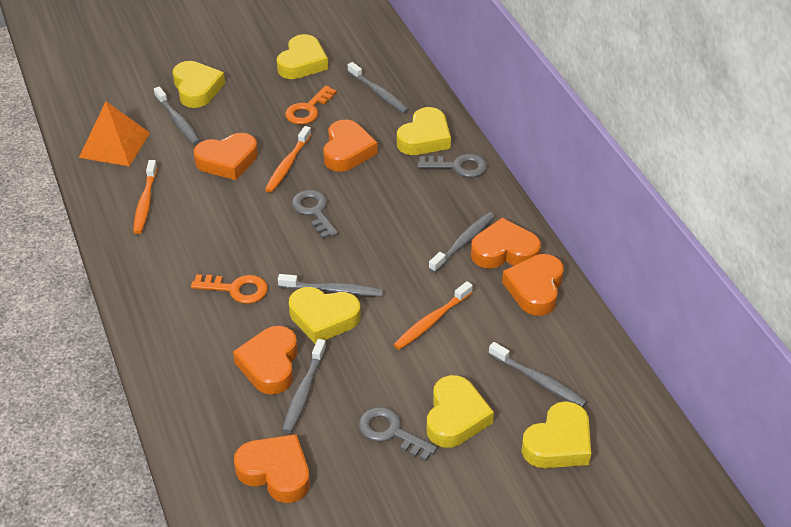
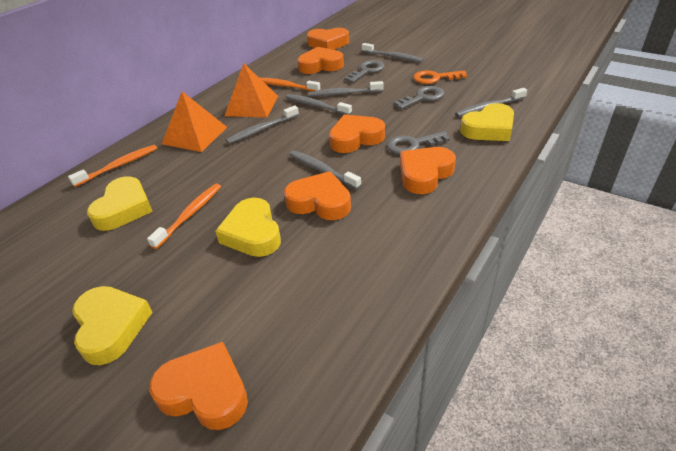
orange key: 2 -> 1
orange pyramid: 1 -> 2
yellow heart: 6 -> 4

